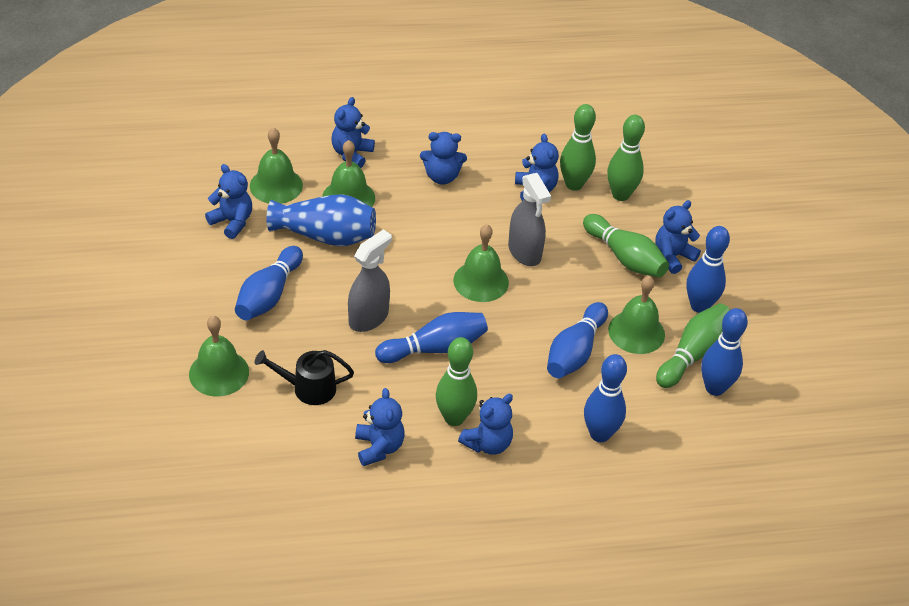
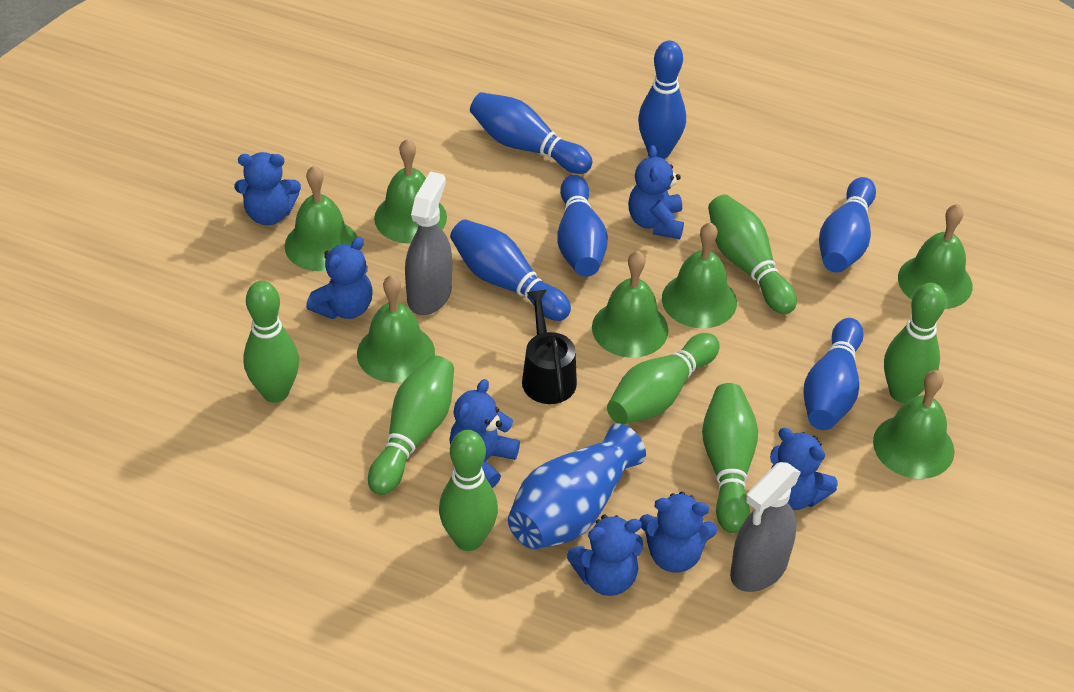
green bell: 5 -> 7
green bowling pin: 5 -> 7

